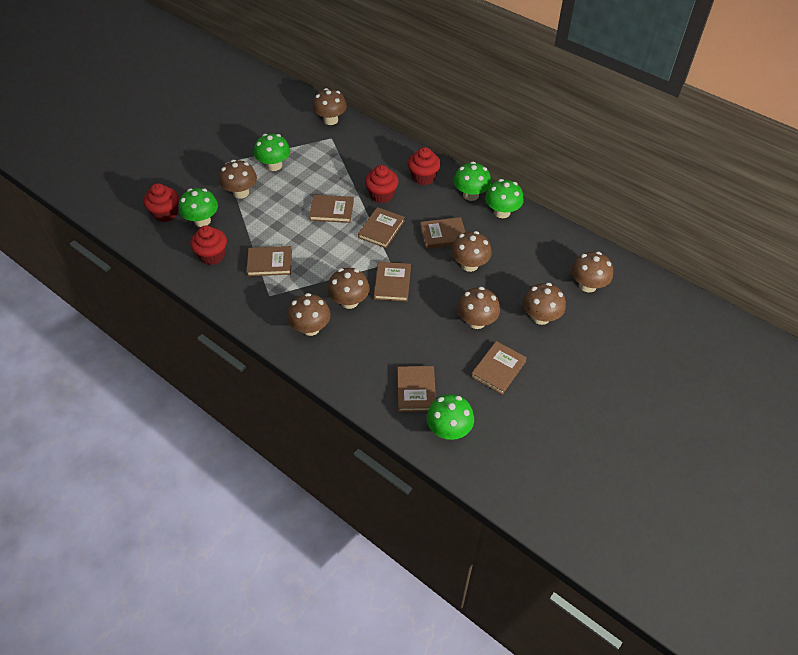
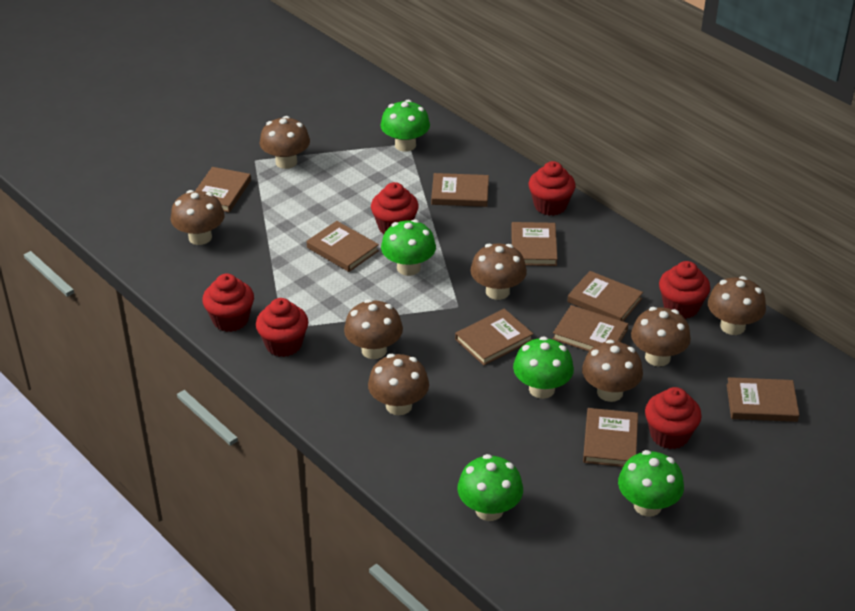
brown book: 7 -> 9
red cupcake: 4 -> 6

